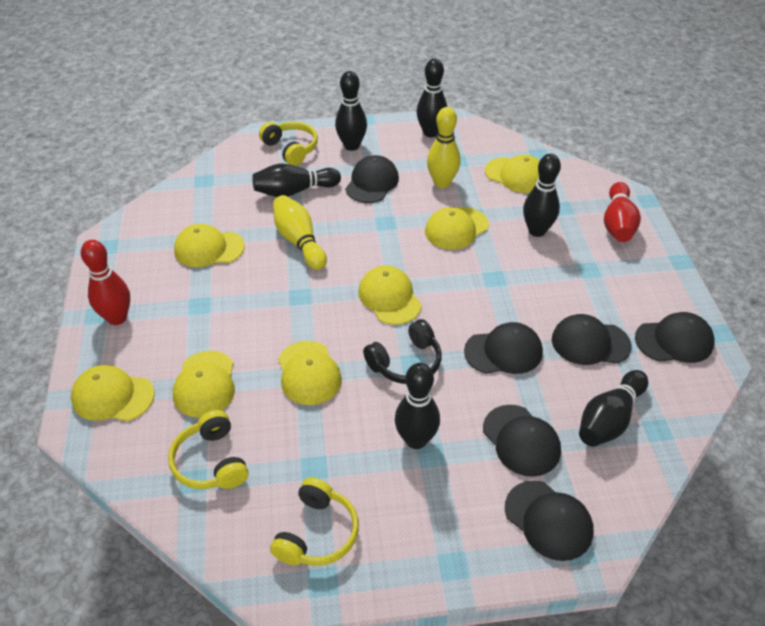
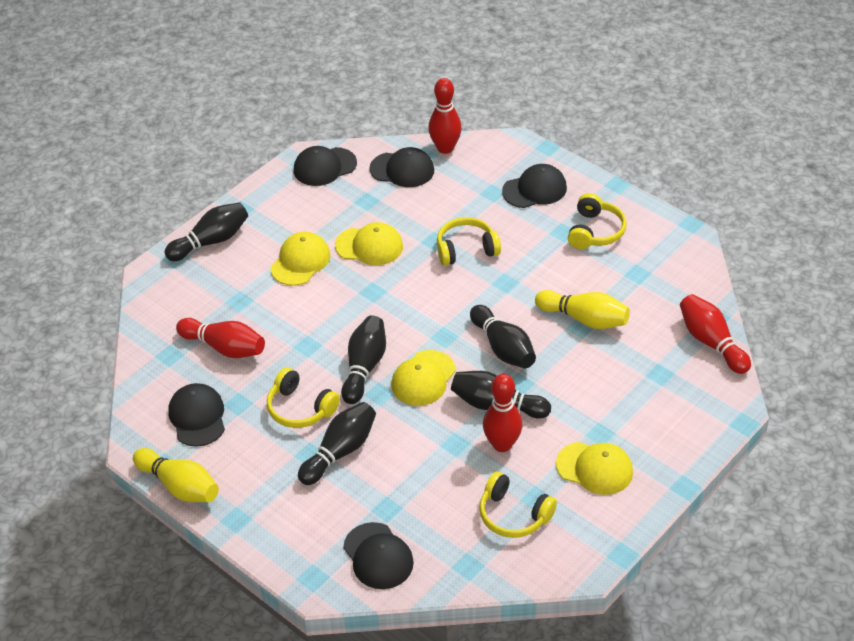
black bowling pin: 6 -> 5
black cap: 6 -> 5
black headphones: 1 -> 0
red bowling pin: 2 -> 4
yellow cap: 7 -> 4
yellow headphones: 3 -> 4

